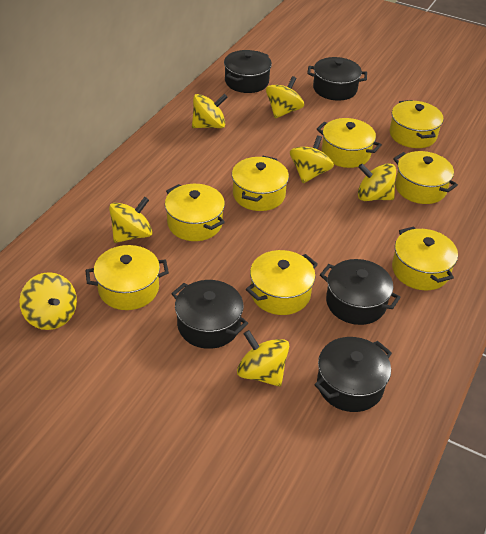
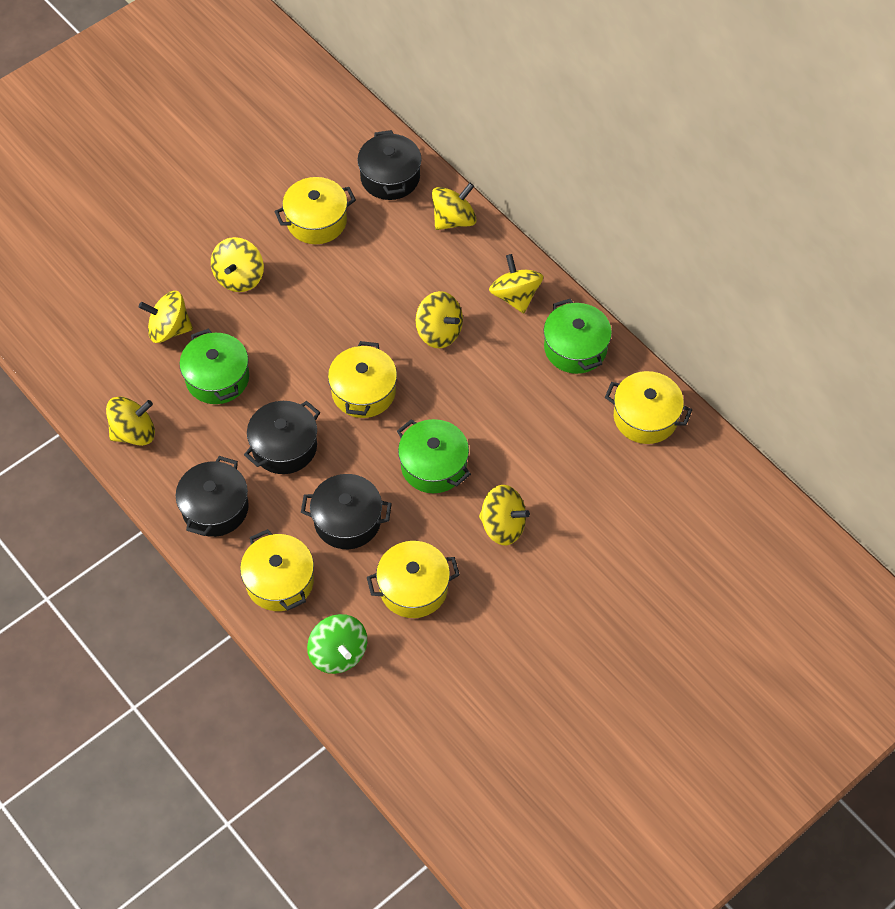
black pot: 5 -> 4
green pot: 0 -> 3
green spinning top: 0 -> 1
yellow pot: 8 -> 5

